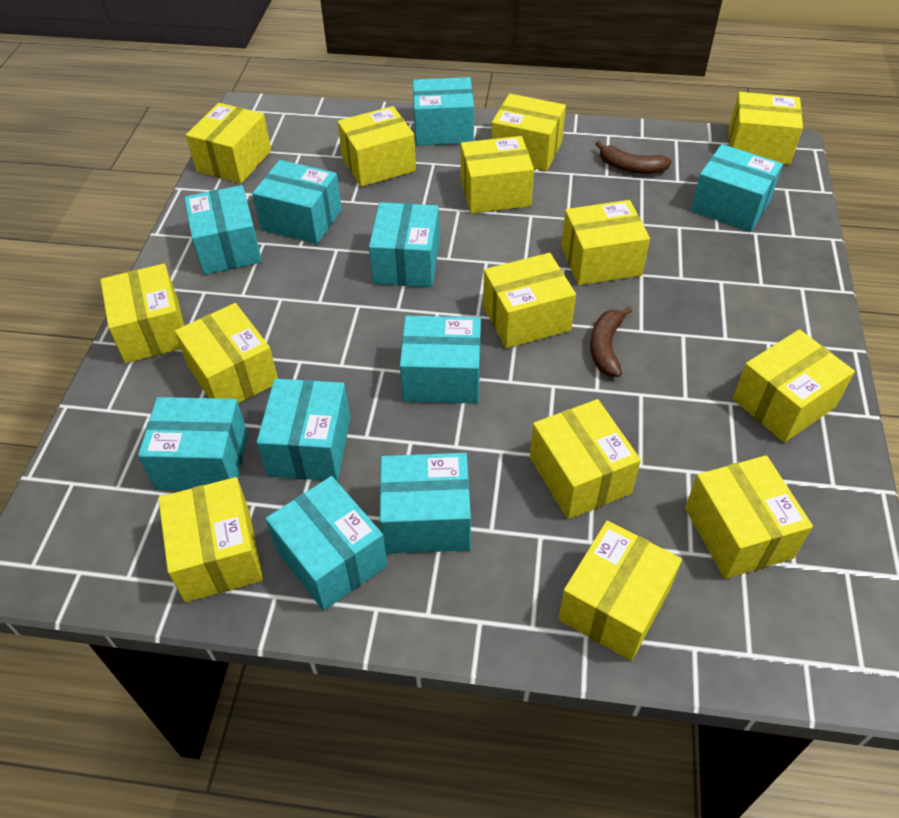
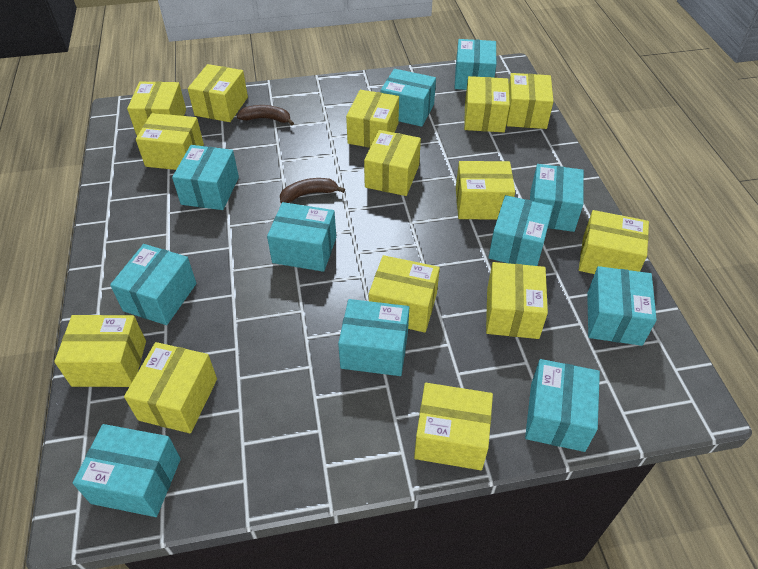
turquoise box: 10 -> 11

